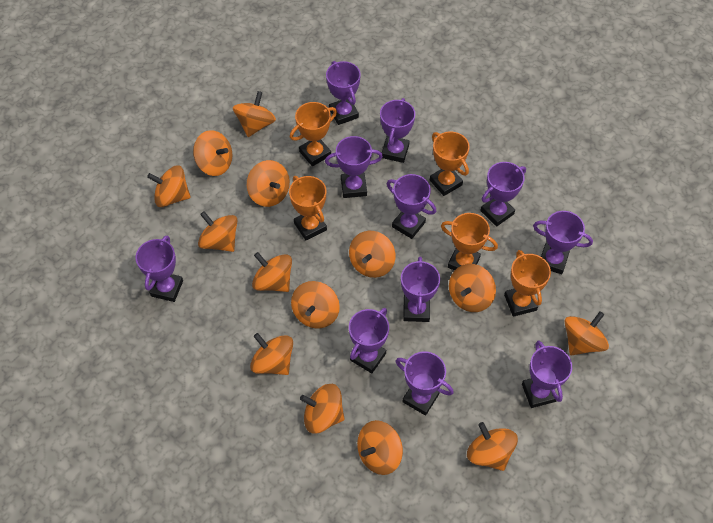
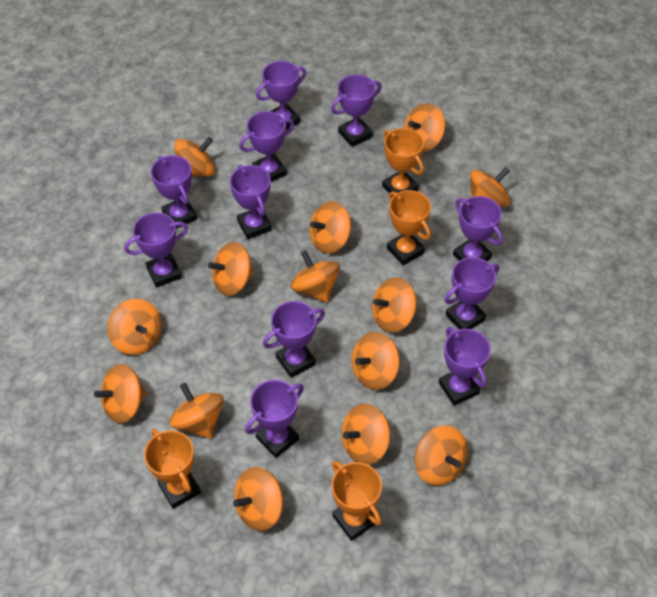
orange trophy: 5 -> 4

